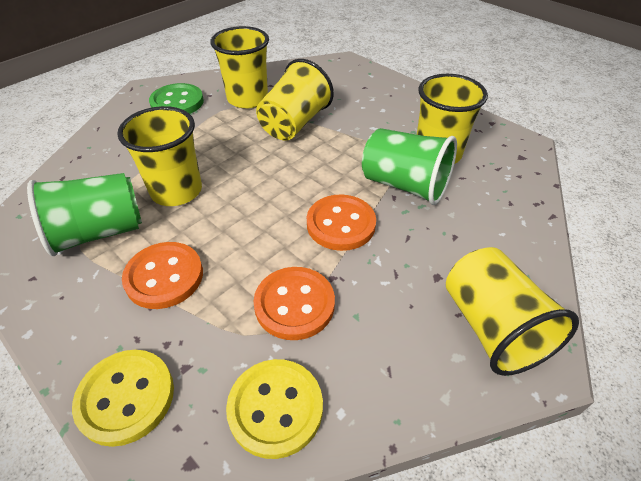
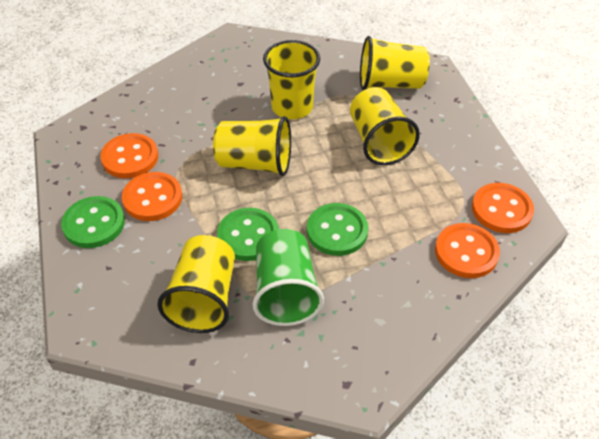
green button: 1 -> 3
green cup: 2 -> 1
orange button: 3 -> 4
yellow button: 2 -> 0

